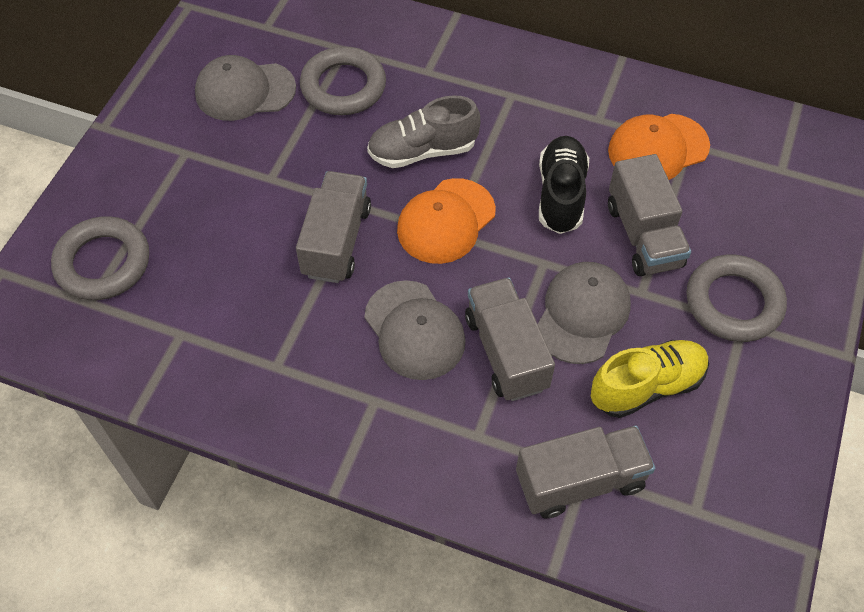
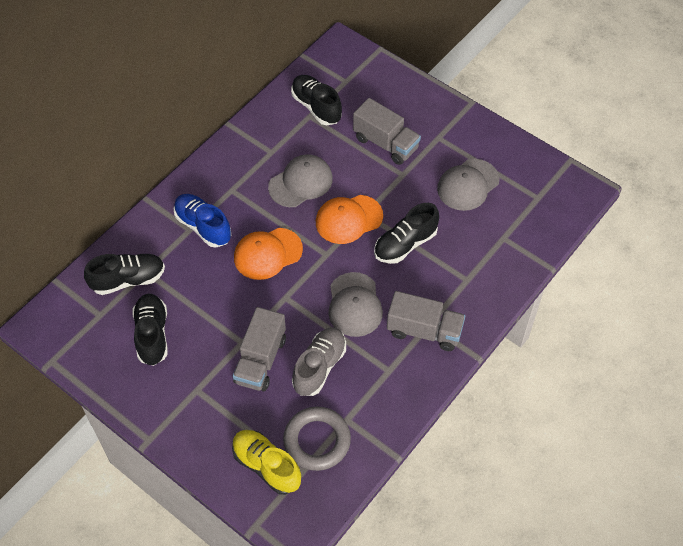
black shoe: 1 -> 4
blue shoe: 0 -> 1
grey ring: 3 -> 1
grey truck: 4 -> 3

